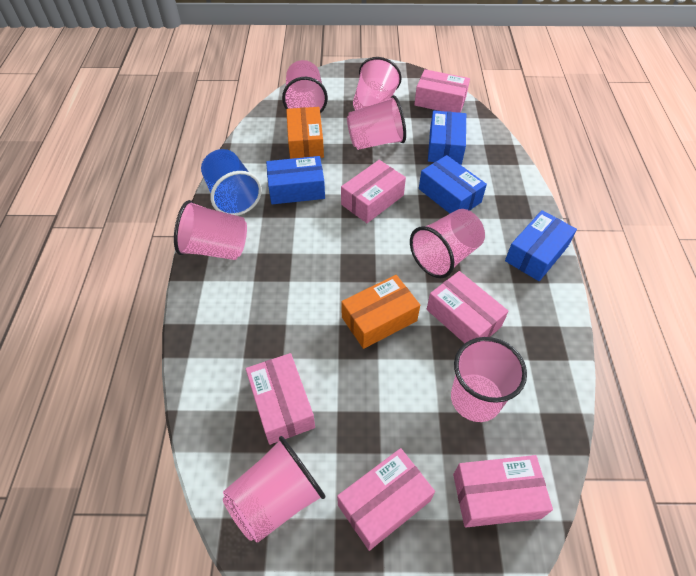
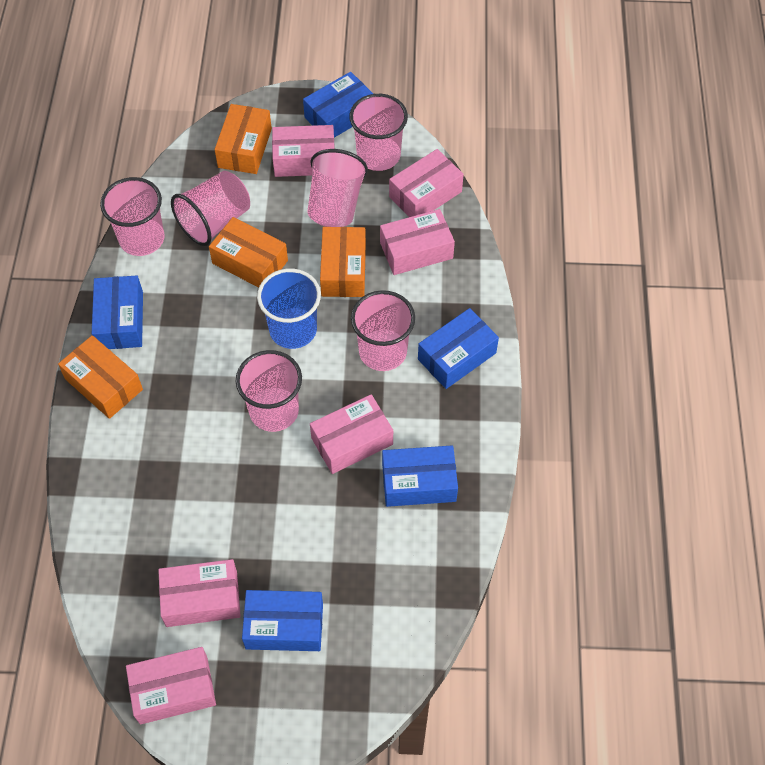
blue box: 4 -> 5
orange box: 2 -> 4
pink cup: 7 -> 6

